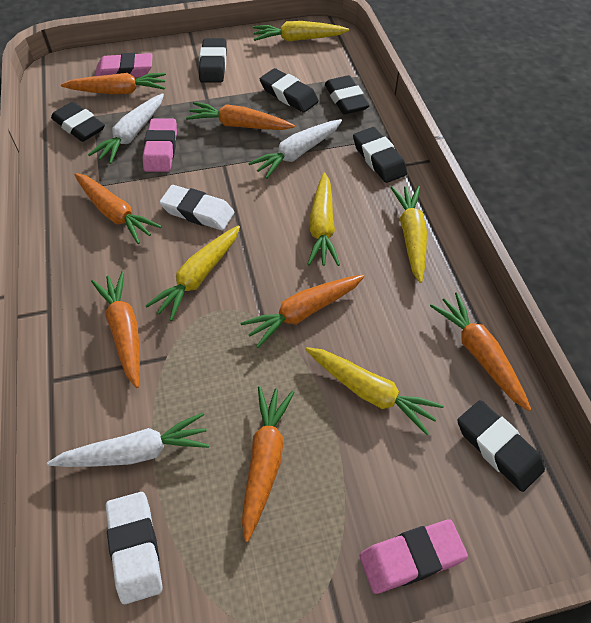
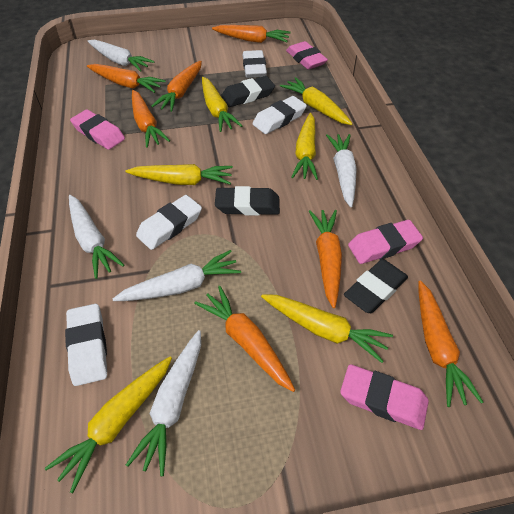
black eraser: 6 -> 3
pink eraser: 3 -> 4
white carrot: 3 -> 5
white eraser: 2 -> 4
yellow carrot: 5 -> 6

